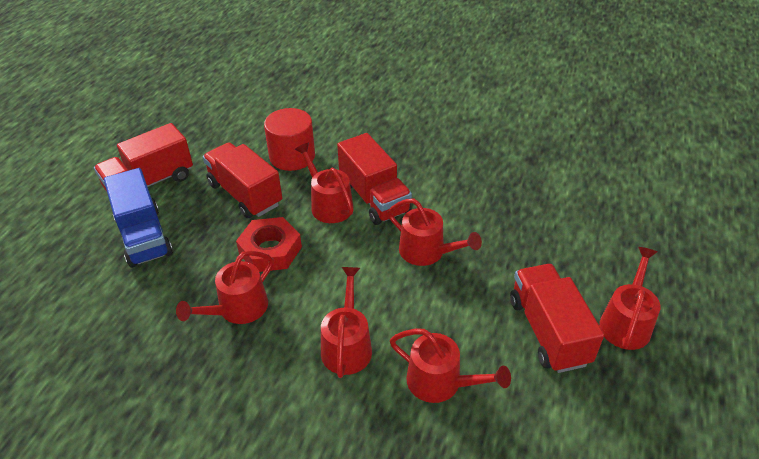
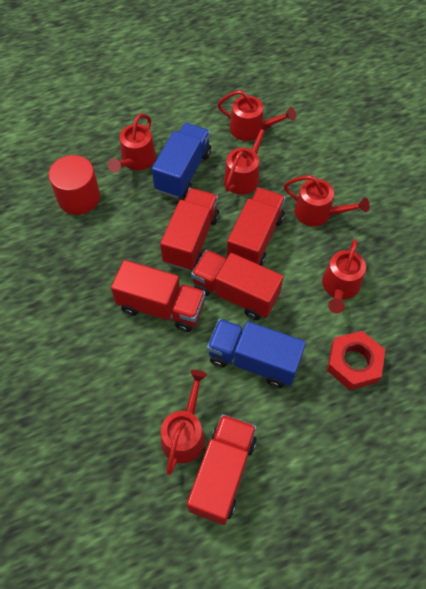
blue truck: 1 -> 2
red truck: 4 -> 5

